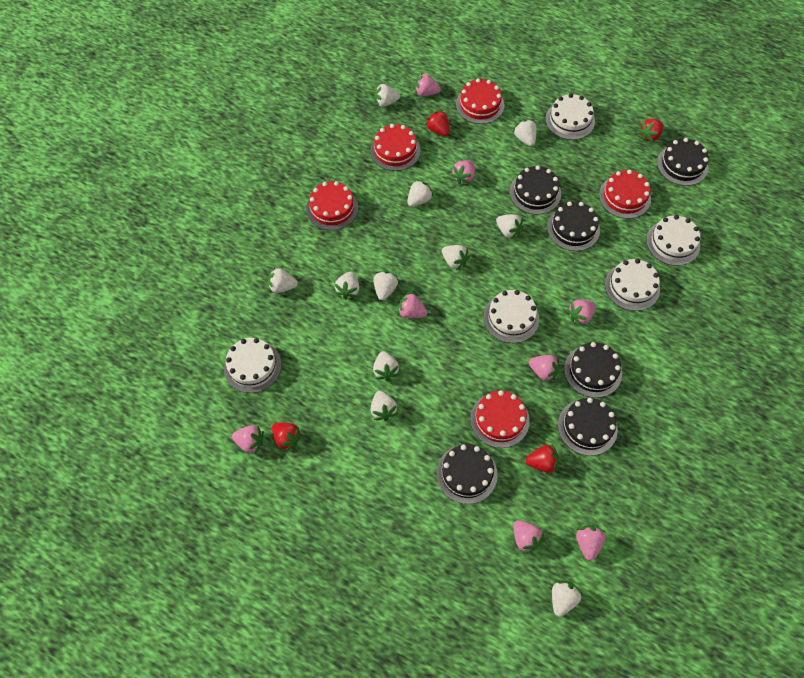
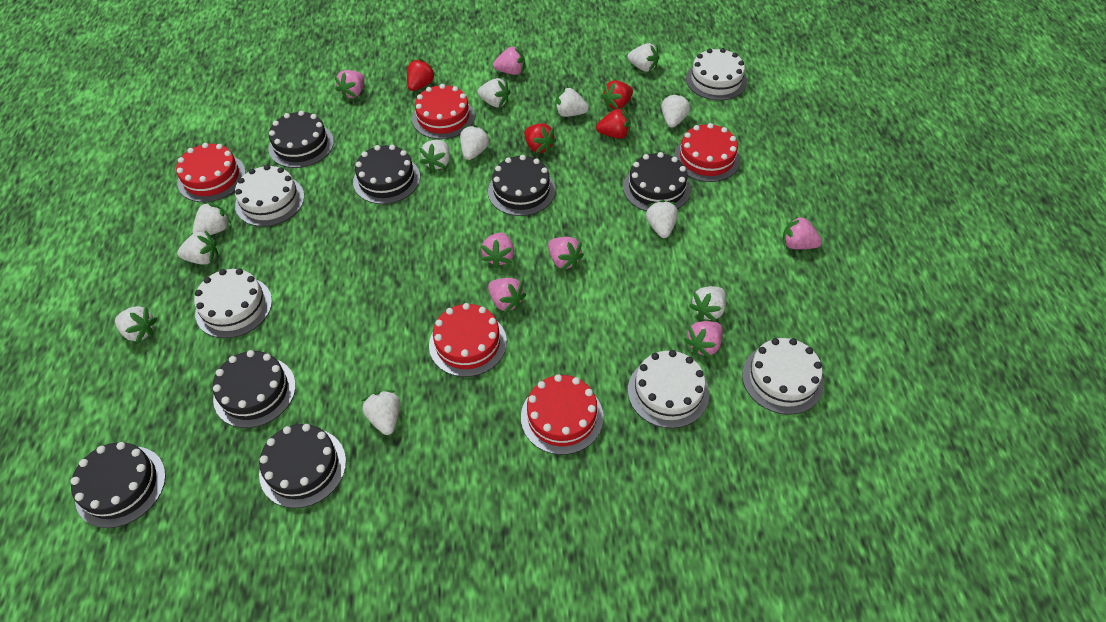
black cake: 6 -> 7
pink strawberry: 8 -> 7
white strawberry: 11 -> 12

